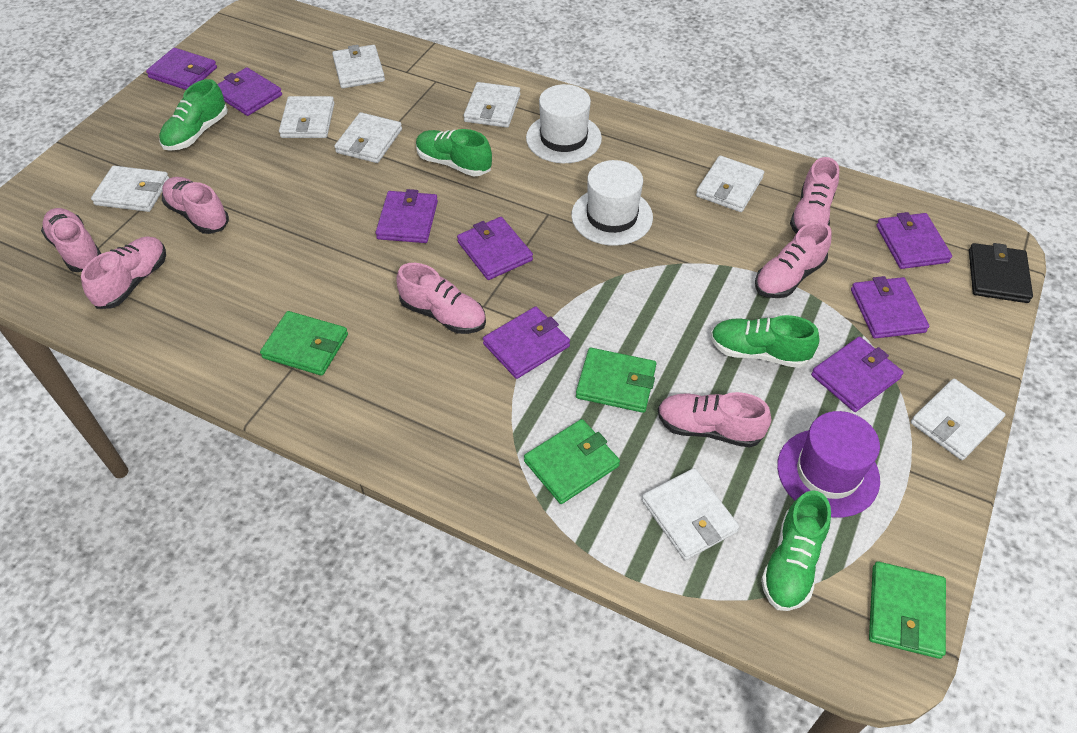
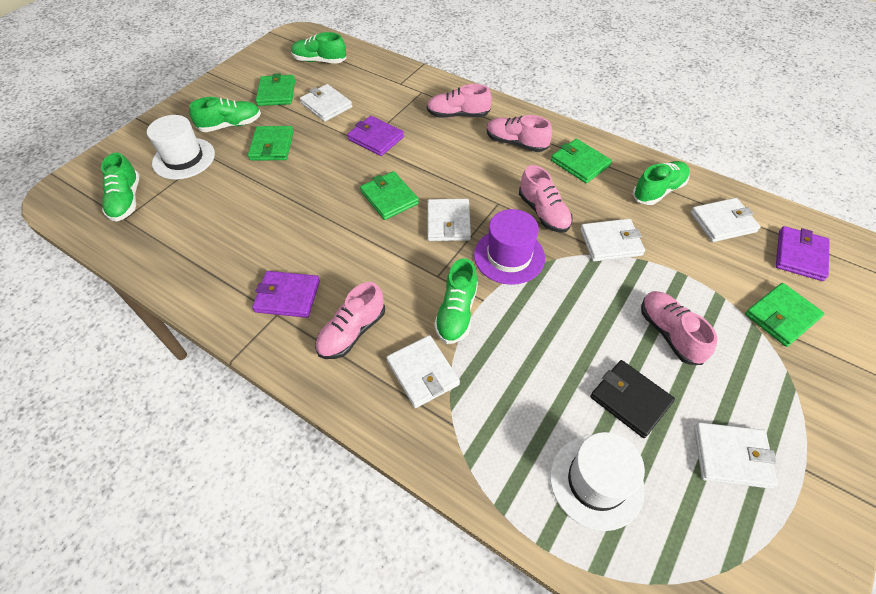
green shoe: 4 -> 5
green wallet: 4 -> 5
pink shoe: 7 -> 5
purple wallet: 8 -> 3
white wallet: 8 -> 6

